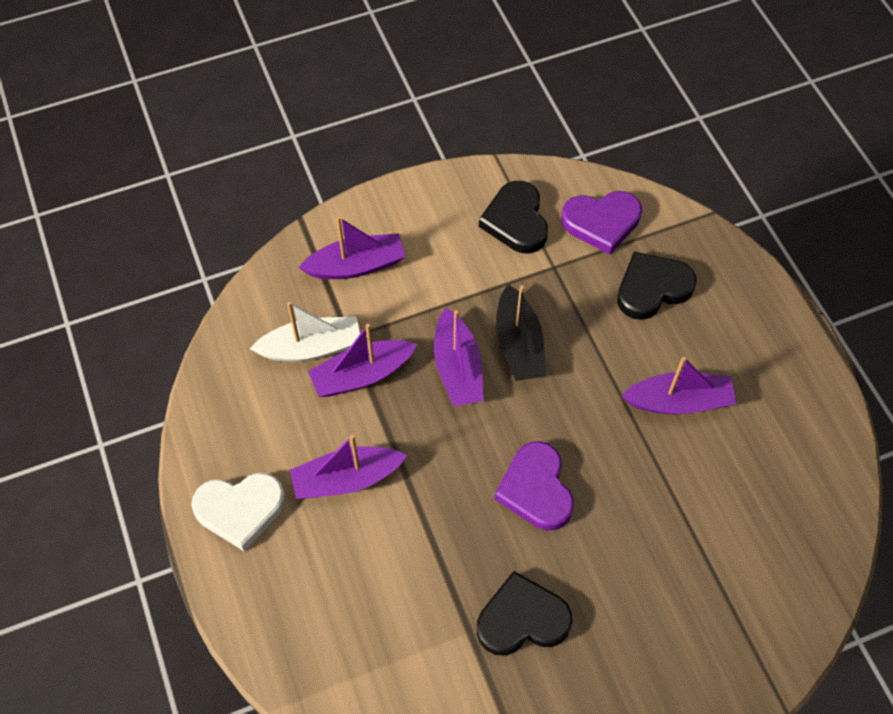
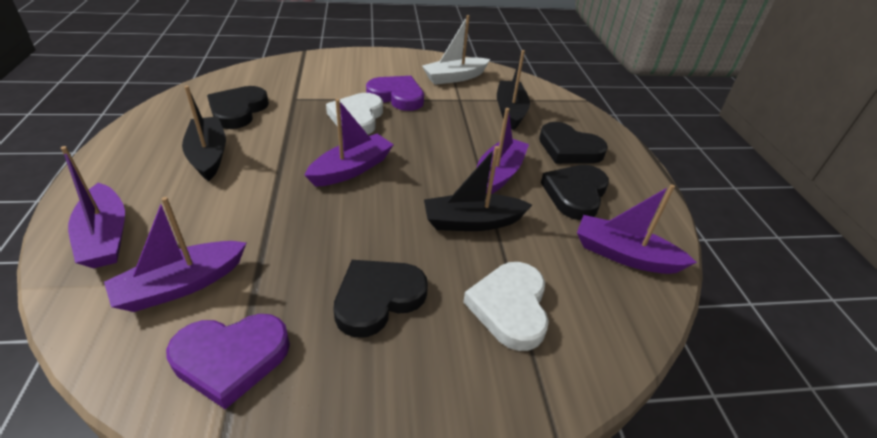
black boat: 1 -> 3
black heart: 3 -> 4
white heart: 1 -> 2

